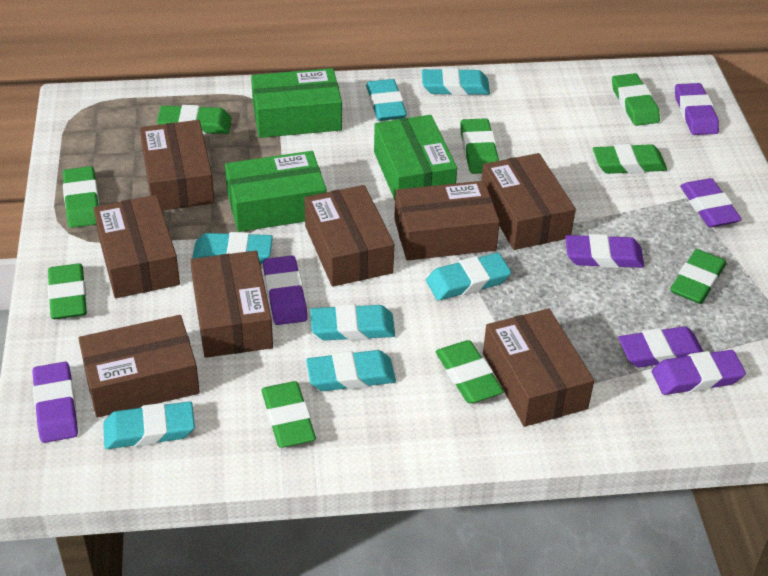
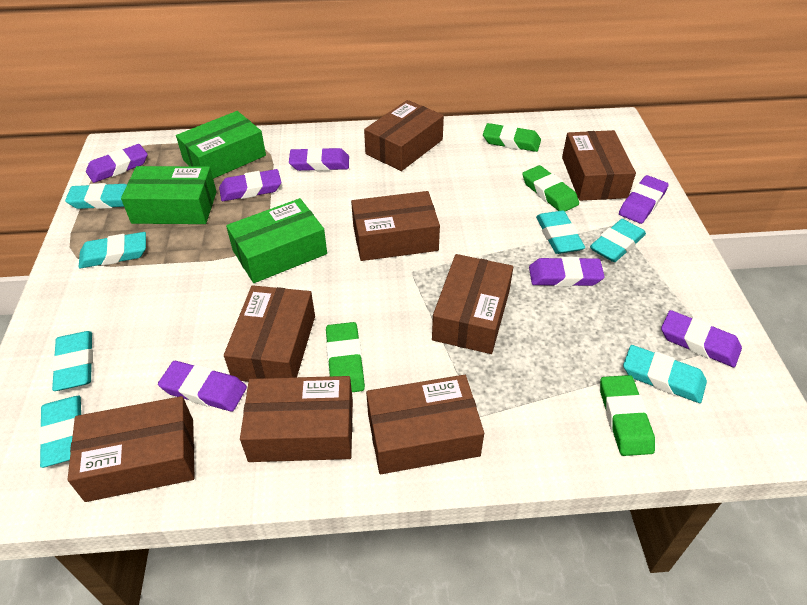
green eraser: 9 -> 4

